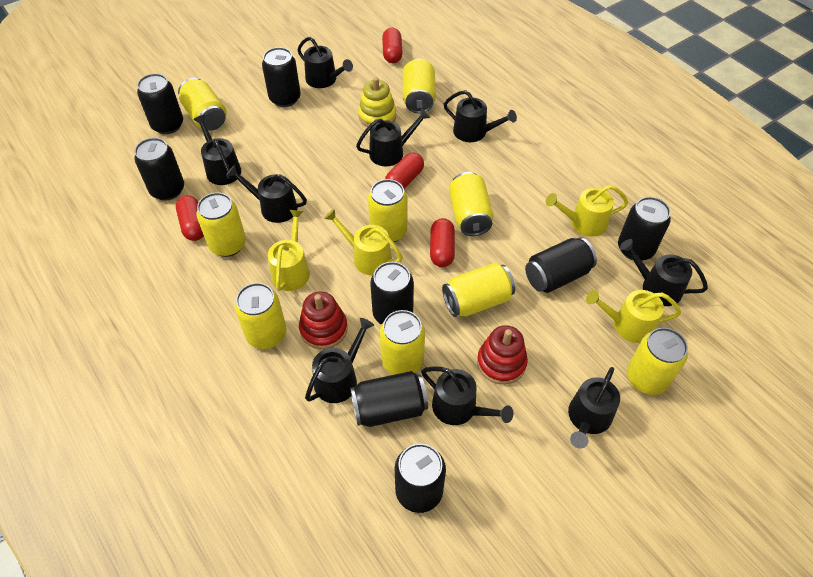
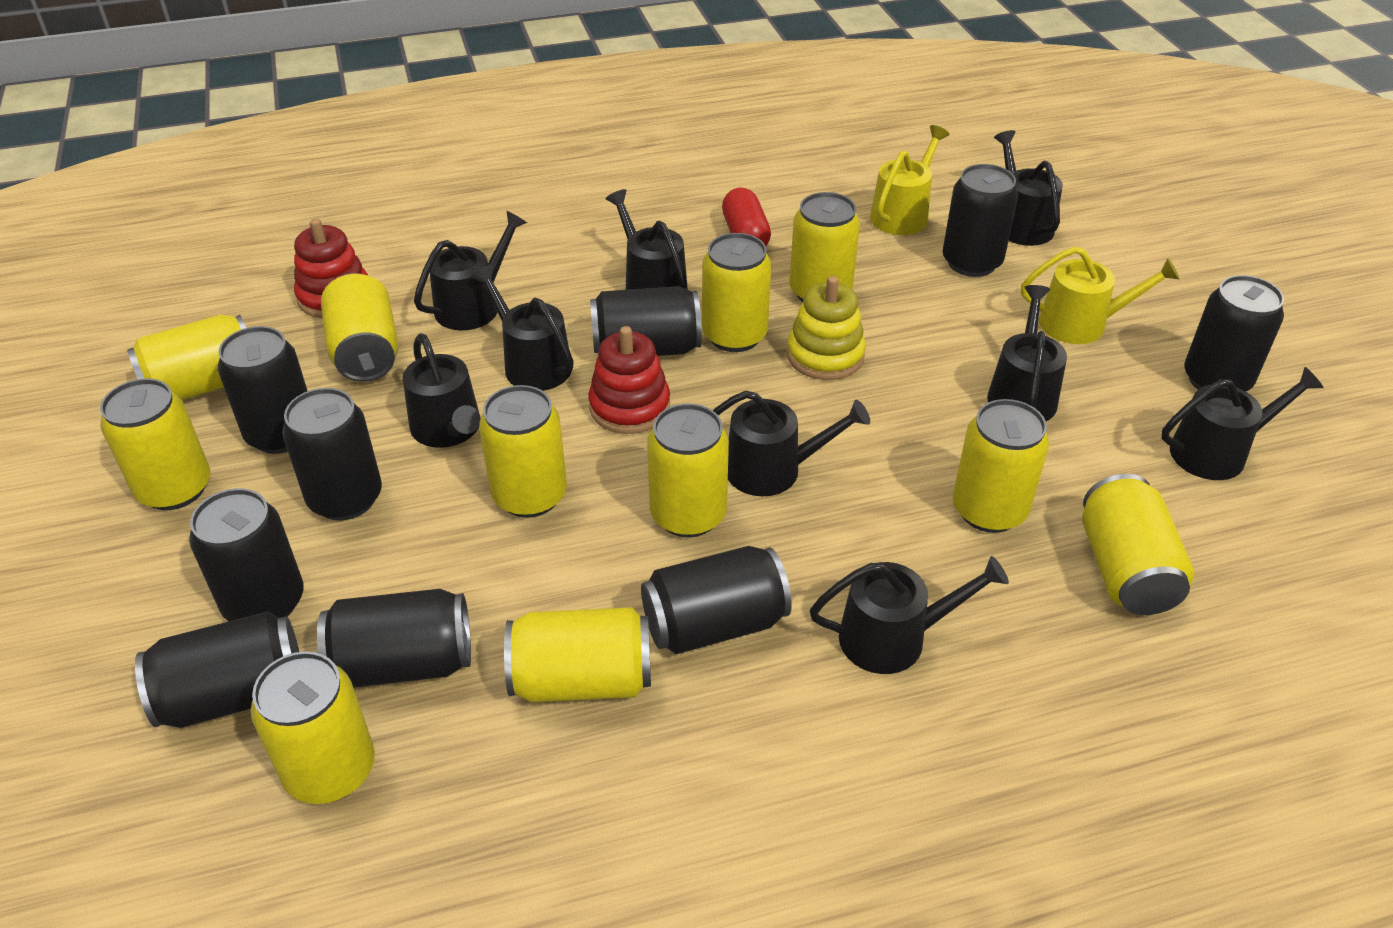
black can: 8 -> 9
red capsule: 4 -> 1
yellow can: 9 -> 11
yellow watering can: 4 -> 2

